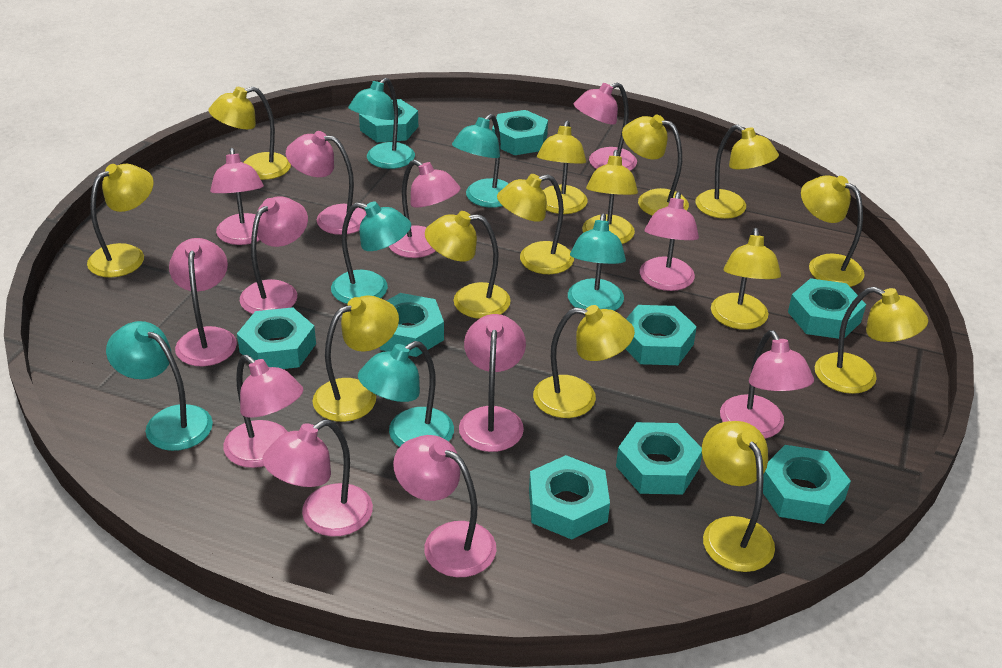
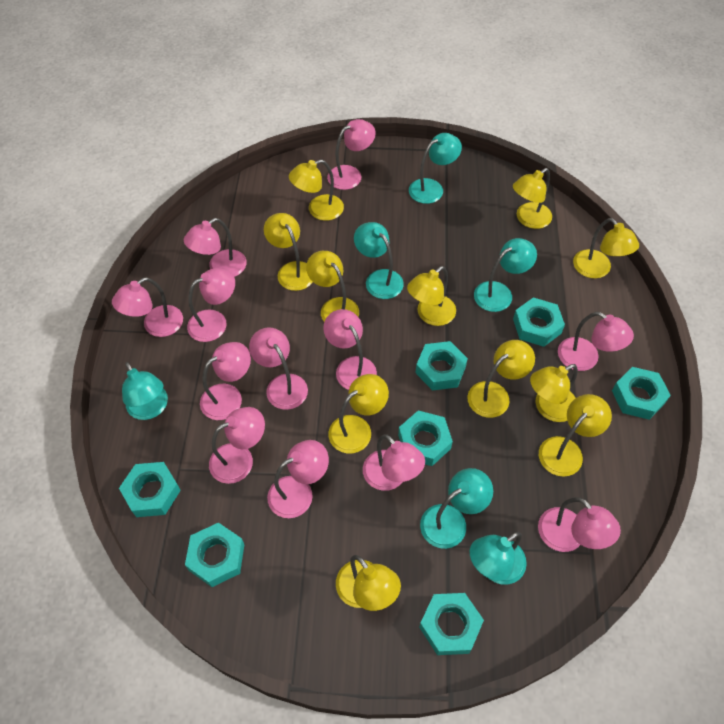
turquoise nut: 9 -> 7
yellow lamp: 14 -> 11

